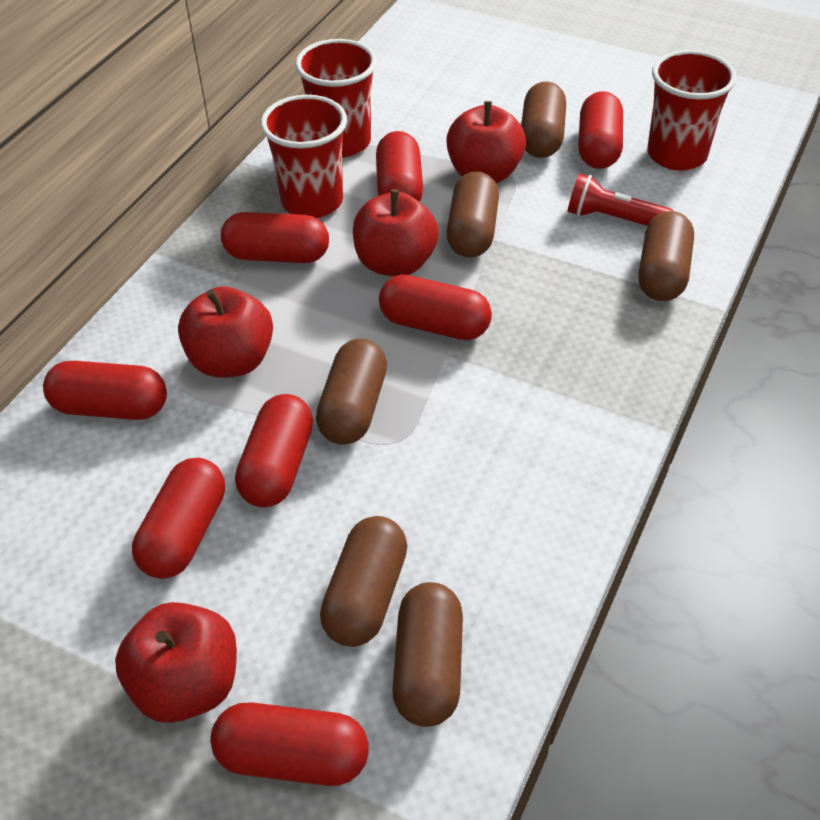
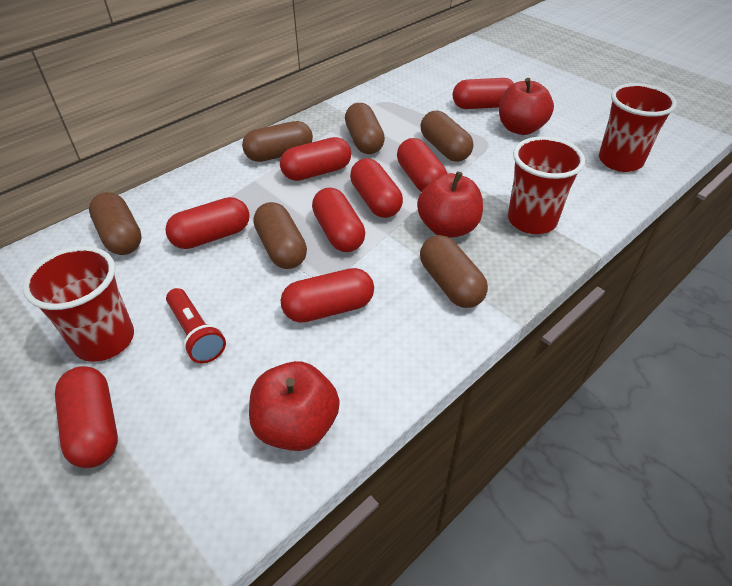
red apple: 4 -> 3

